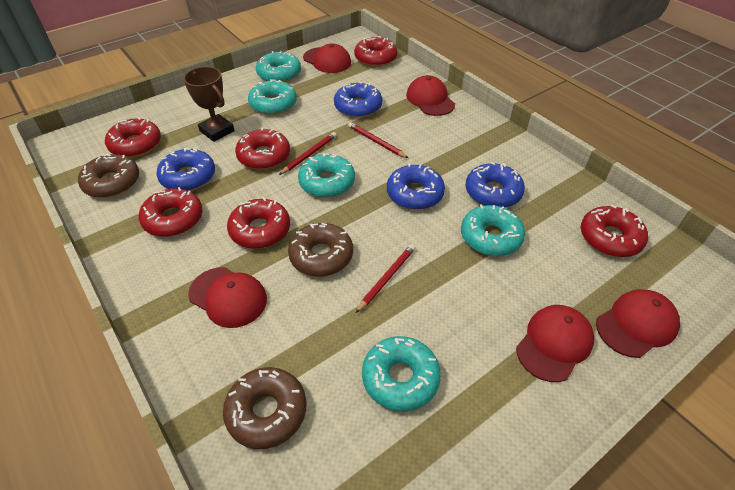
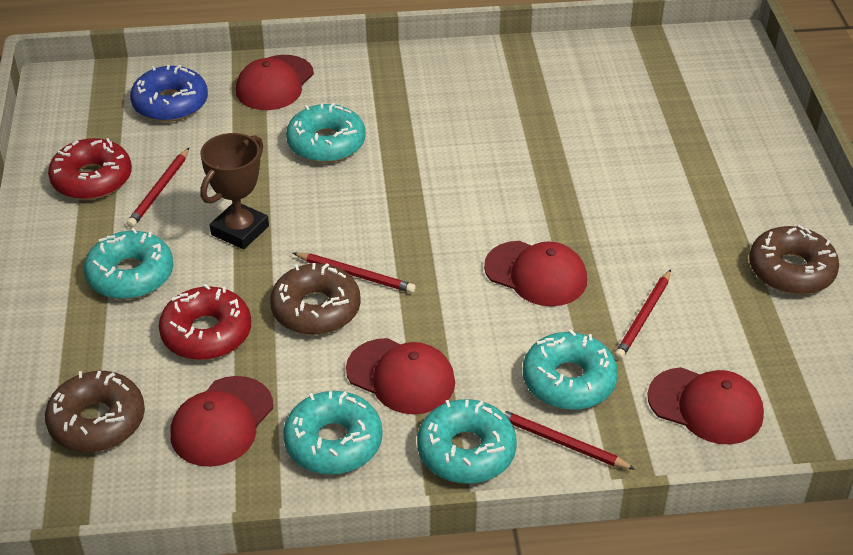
blue donut: 4 -> 1
red donut: 6 -> 2
red pencil: 3 -> 4

